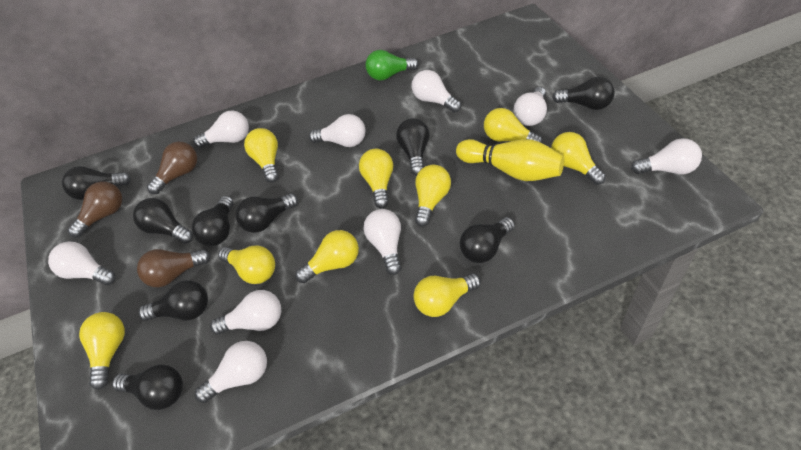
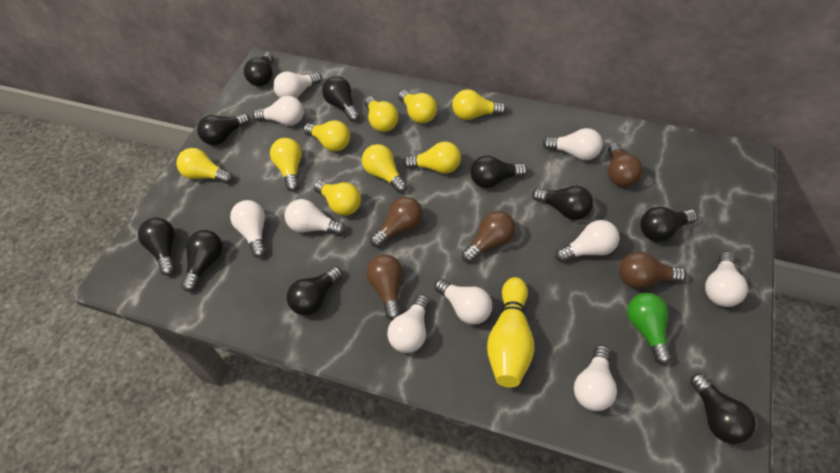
black light bulb: 9 -> 10
brown light bulb: 3 -> 5
white light bulb: 9 -> 10

